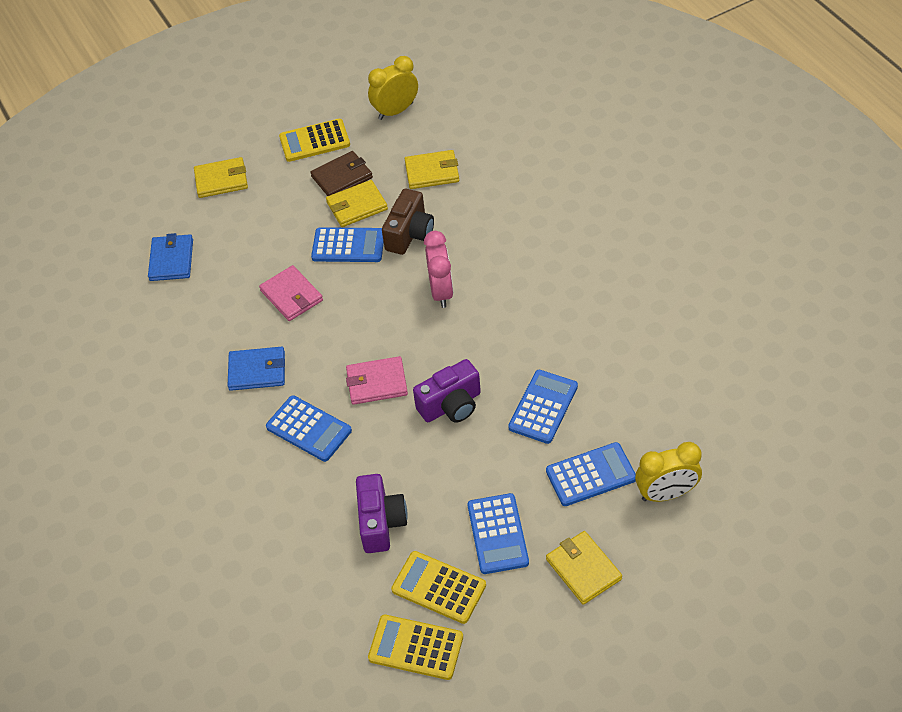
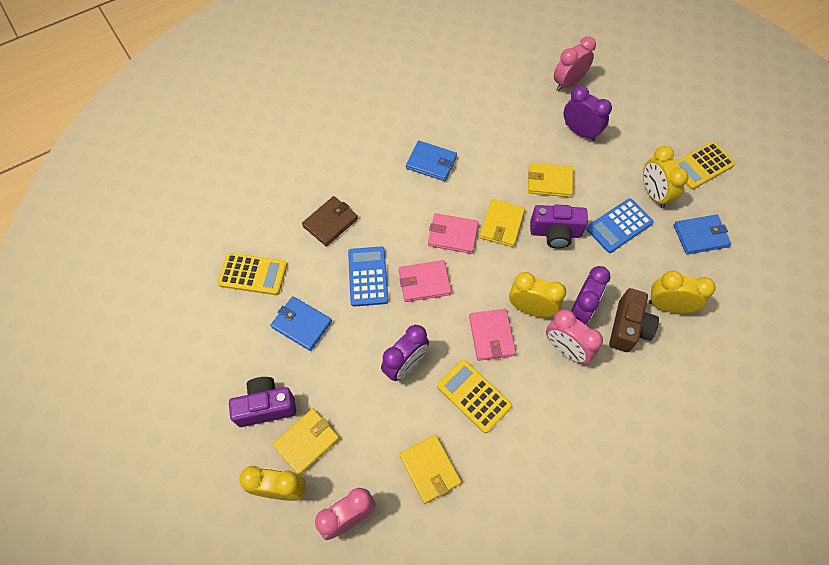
blue calculator: 5 -> 2
blue wallet: 2 -> 3
pink clock: 1 -> 3
pink wallet: 2 -> 3
purple clock: 0 -> 3
yellow clock: 2 -> 4

